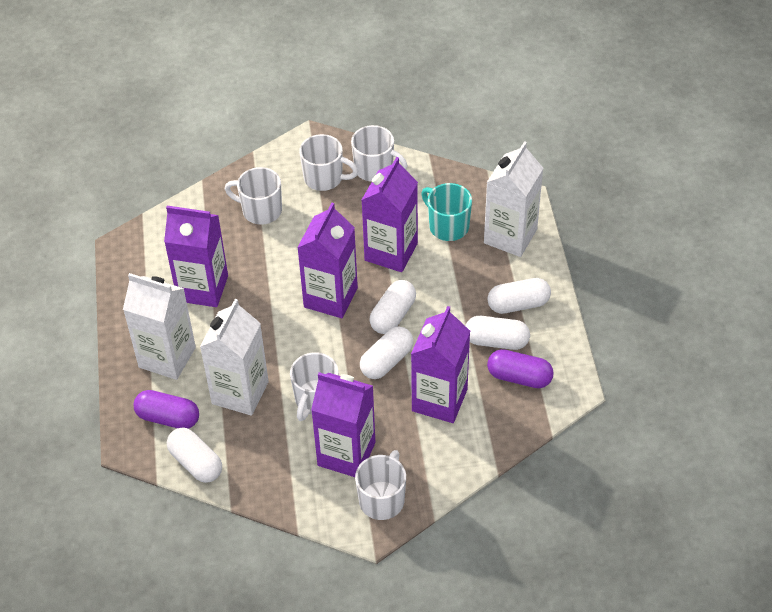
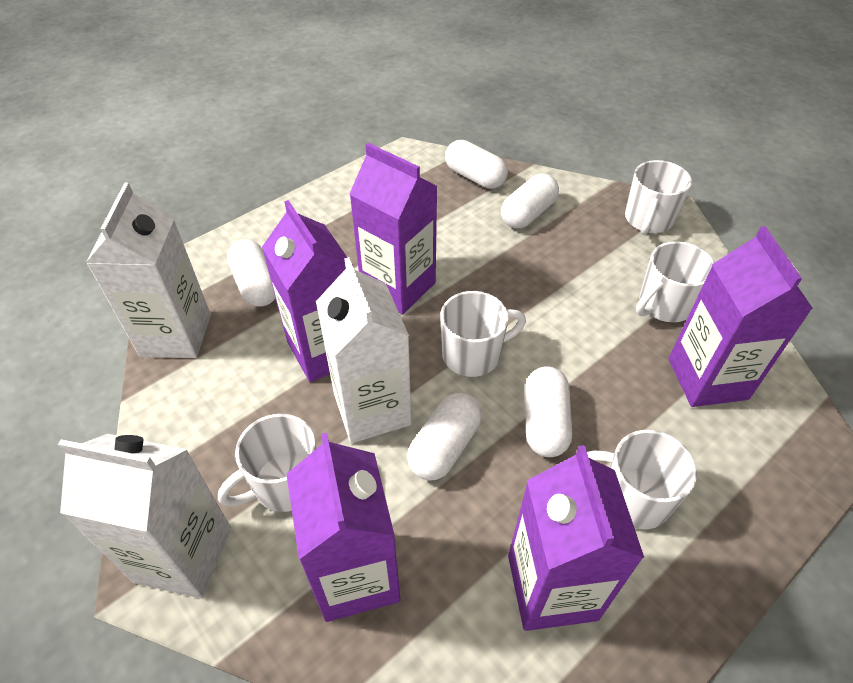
purple capsule: 2 -> 0
turquoise mug: 1 -> 0

